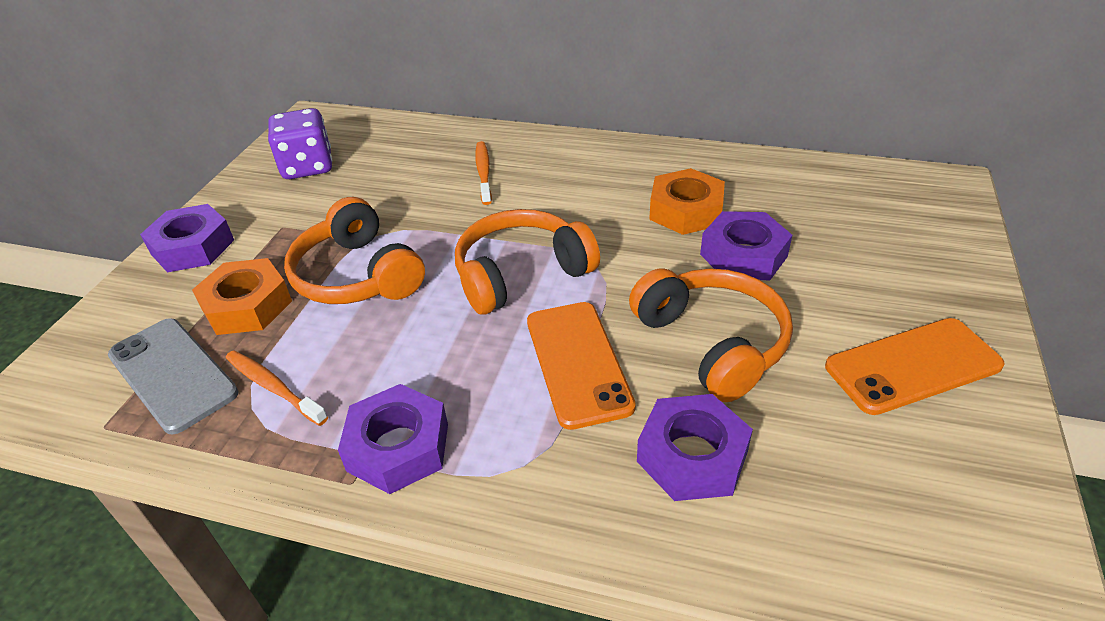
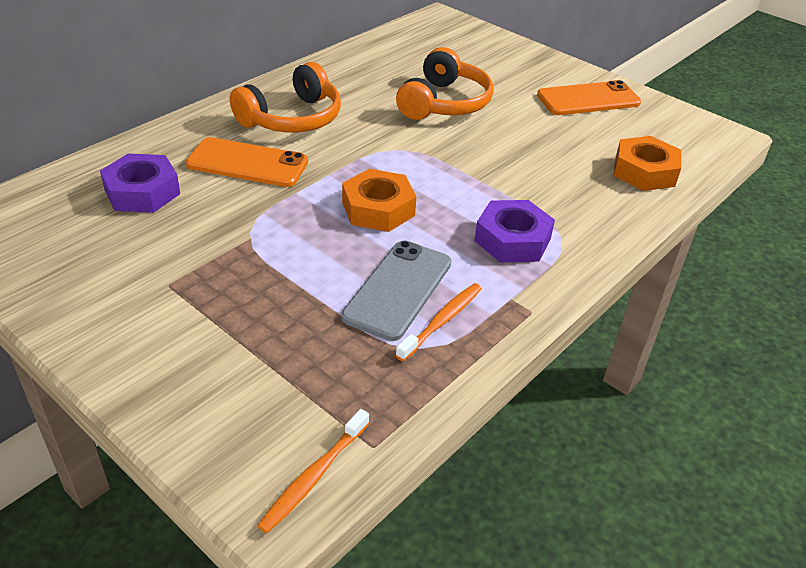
orange headphones: 3 -> 2
purple dice: 1 -> 0
purple nut: 4 -> 2

